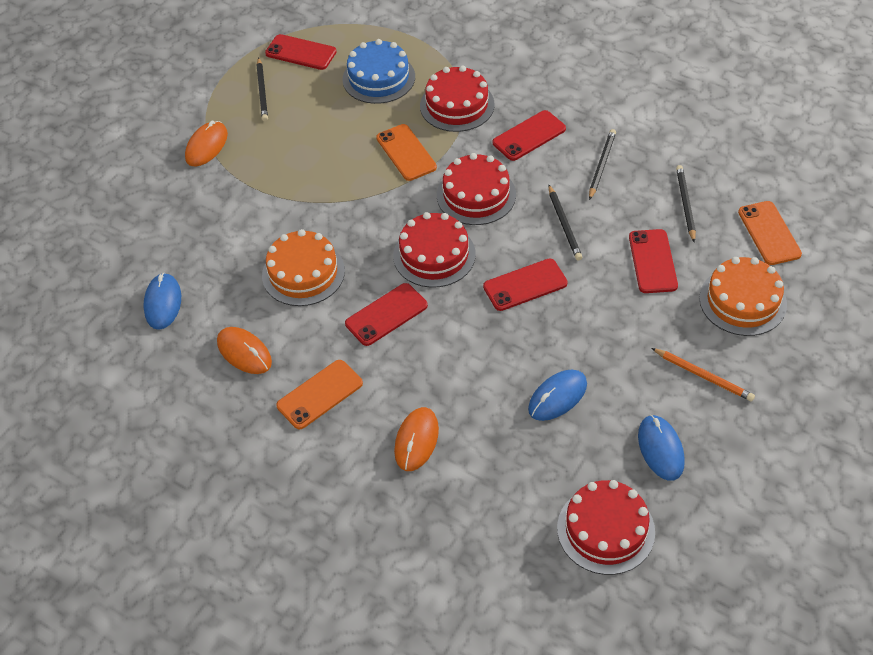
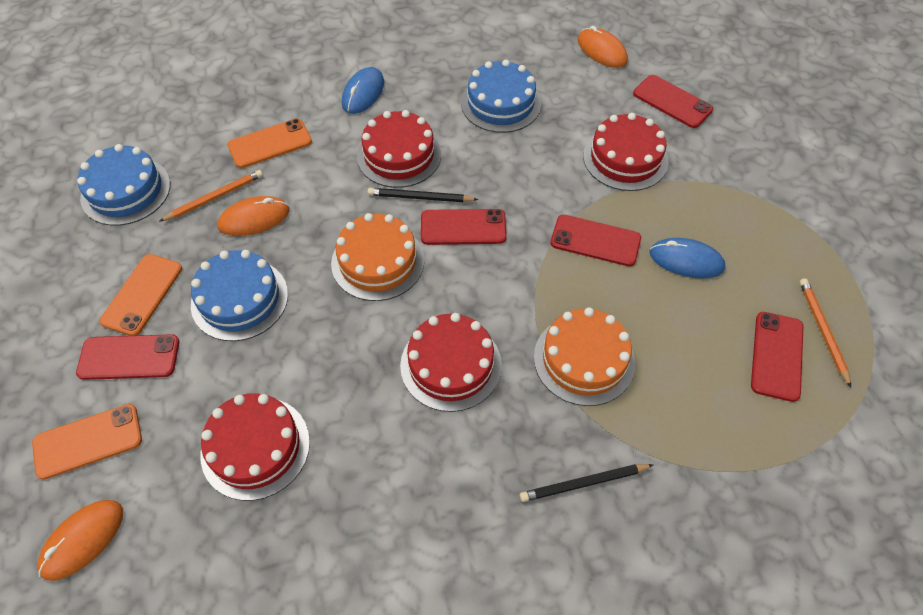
black pencil: 4 -> 2
blue cake: 1 -> 3
blue mouse: 3 -> 2
orange pencil: 1 -> 2

